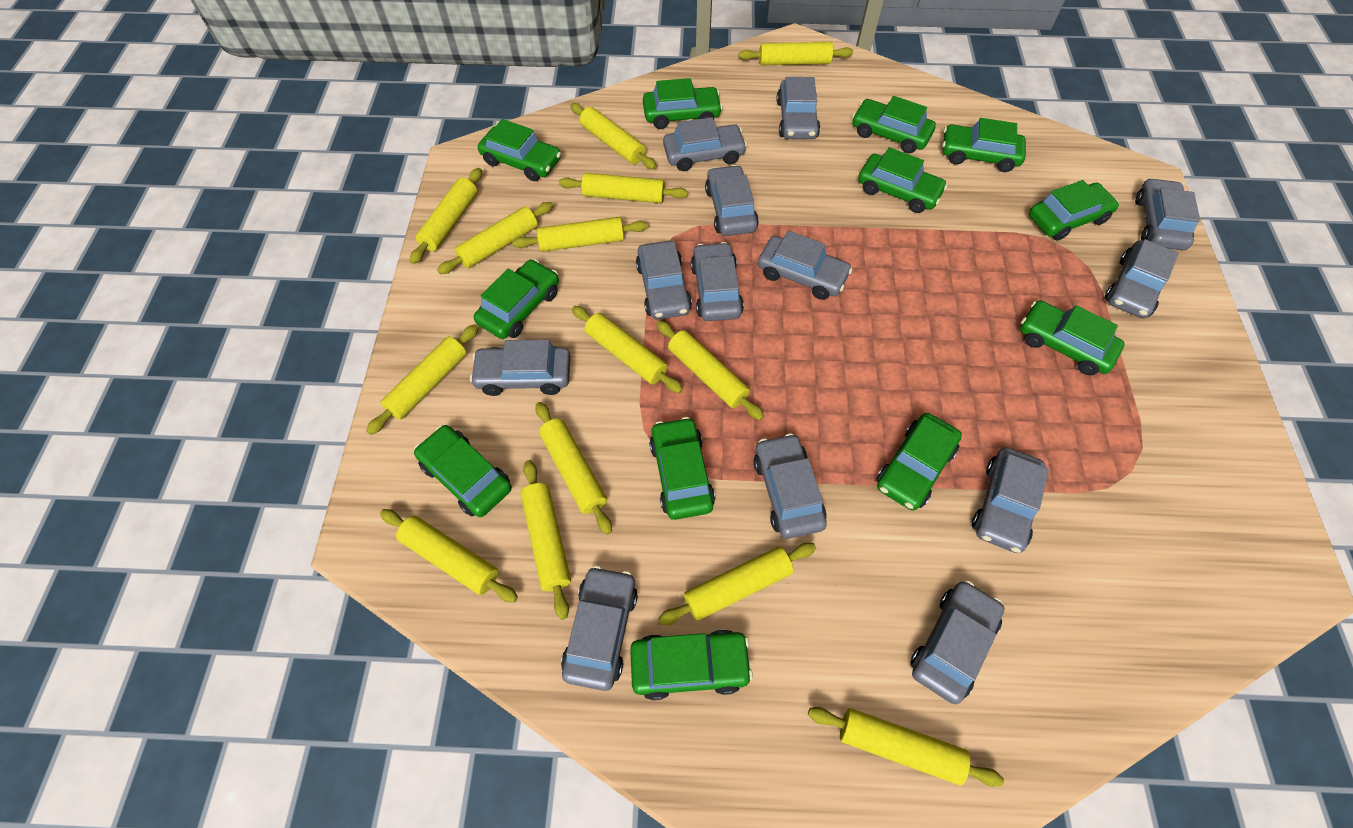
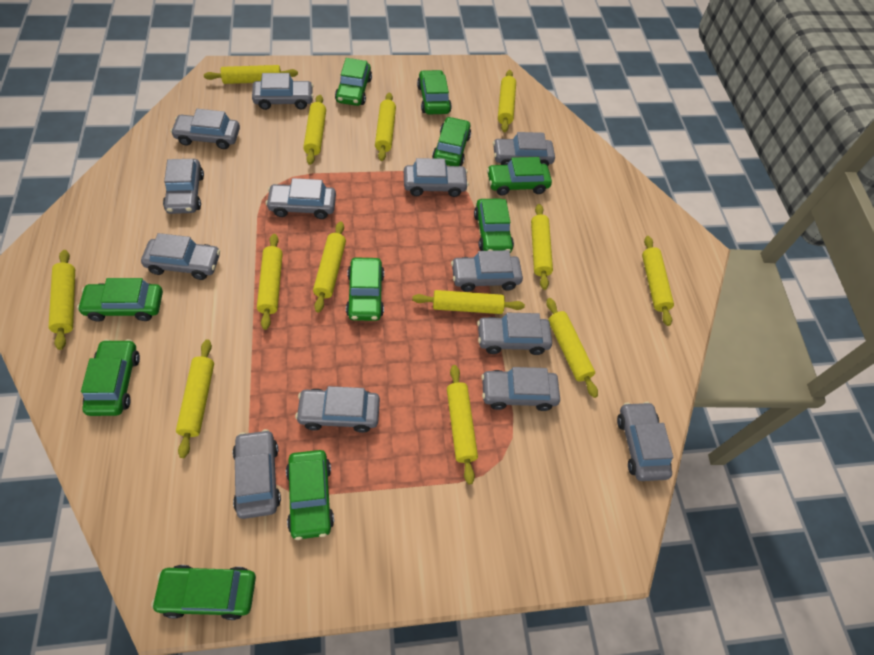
green car: 12 -> 10
yellow rolling pin: 14 -> 13

